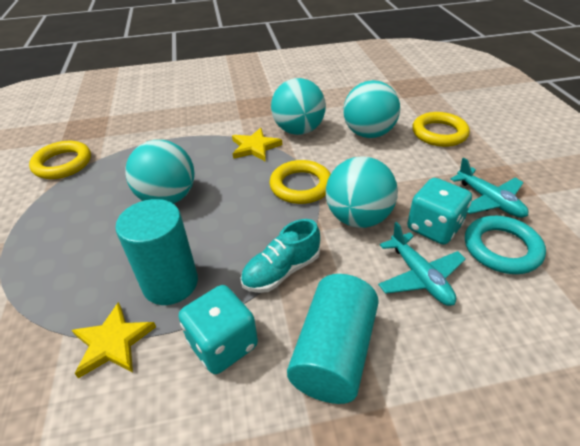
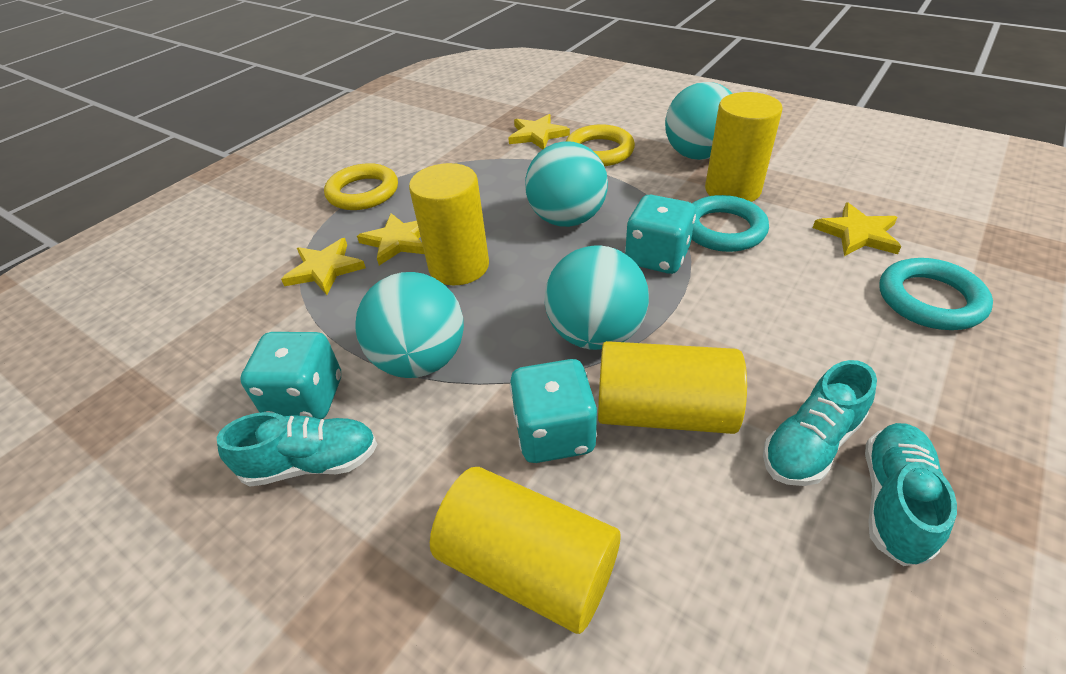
turquoise cylinder: 2 -> 0
turquoise dice: 2 -> 3
turquoise plane: 2 -> 0
turquoise ring: 1 -> 2
turquoise shoe: 1 -> 3
yellow cylinder: 0 -> 4
yellow ring: 3 -> 2
yellow star: 2 -> 4

